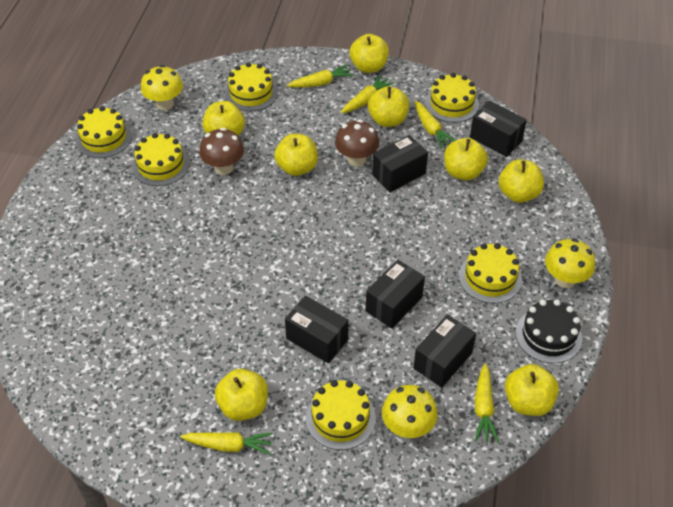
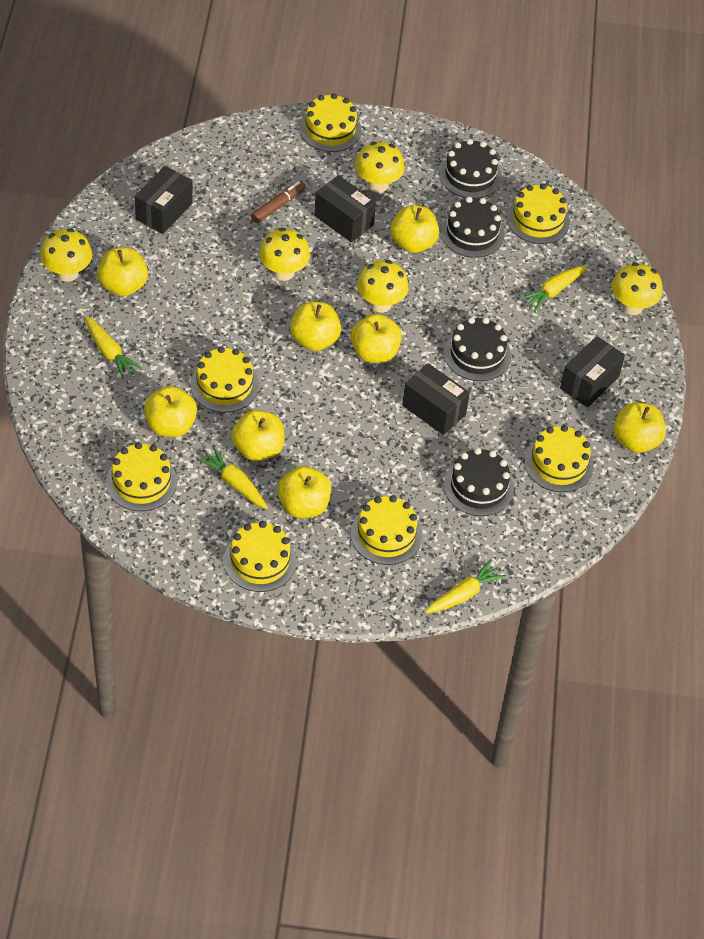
black box: 5 -> 4
black cake: 1 -> 4
brown marker: 0 -> 1
brown mushroom: 2 -> 0
yellow cake: 6 -> 7
yellow carrot: 5 -> 4
yellow mushroom: 3 -> 5

